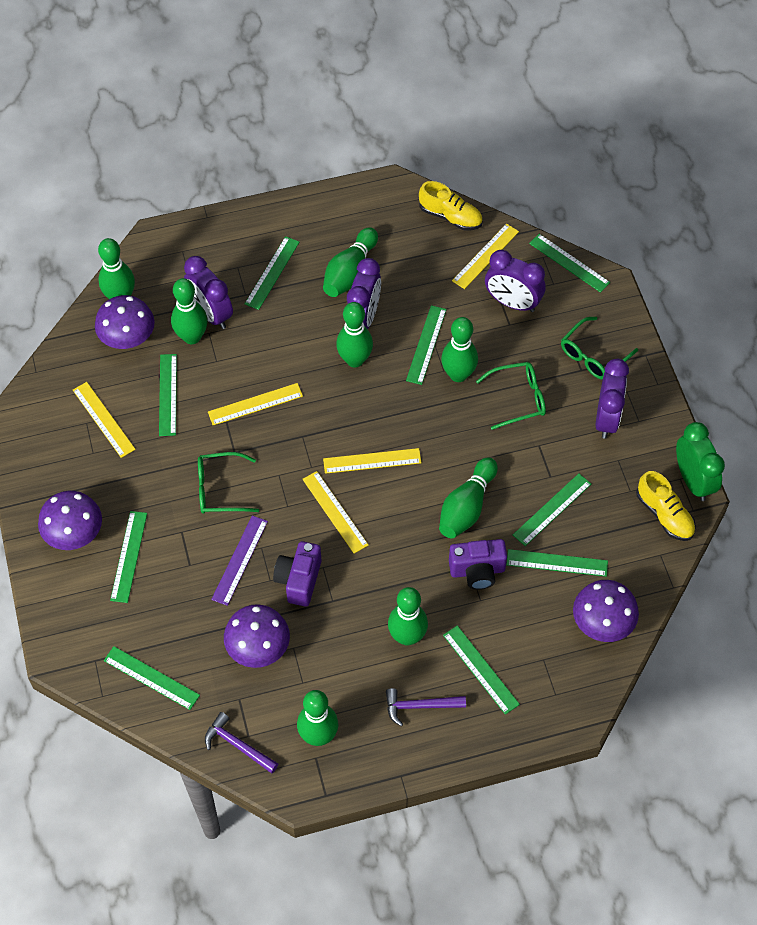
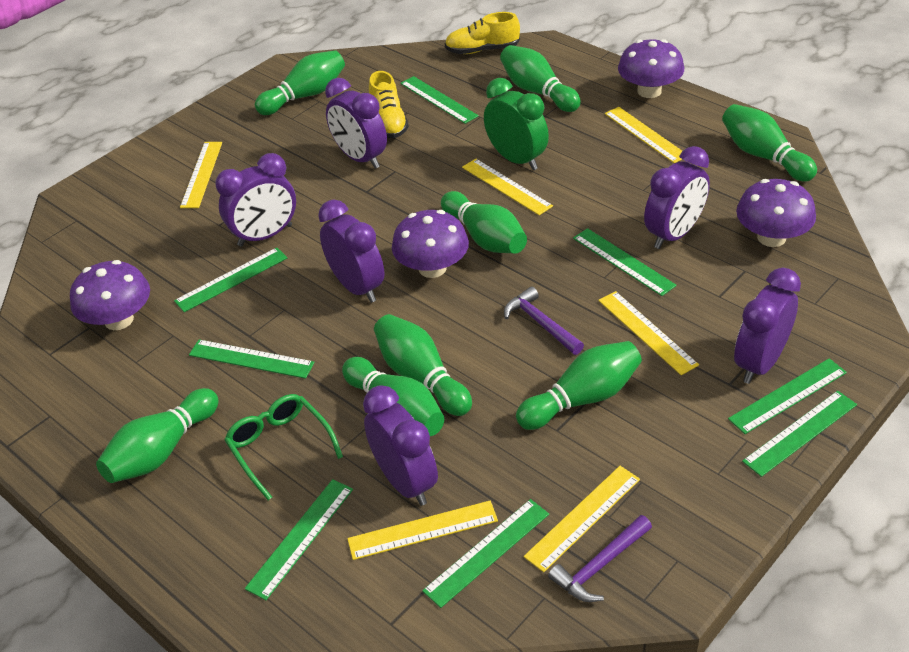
green glasses: 3 -> 1
green ruler: 9 -> 8
purple camera: 2 -> 0
purple clock: 4 -> 6
purple ruler: 1 -> 0
yellow ruler: 5 -> 6

